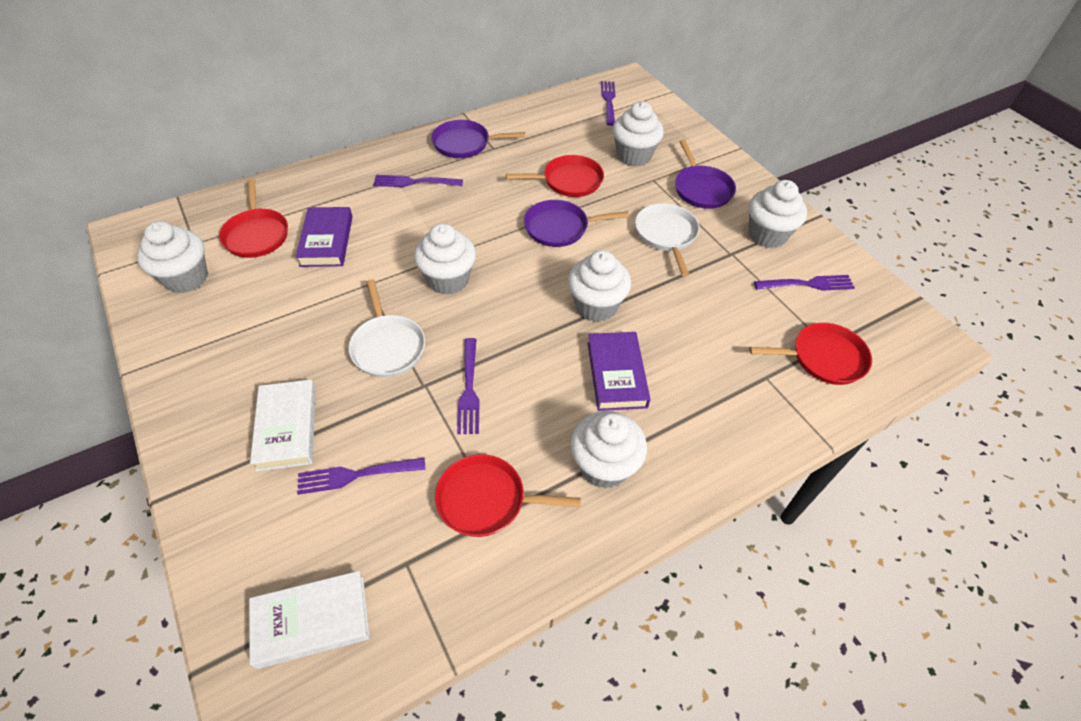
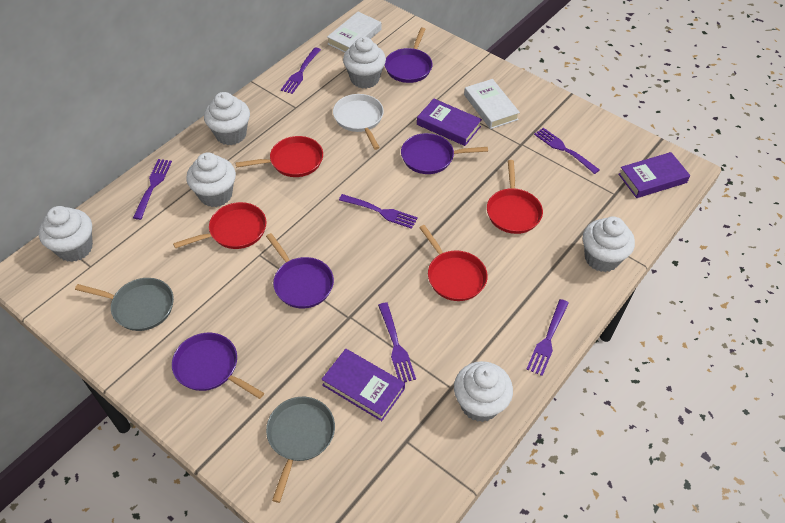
grey pan: 0 -> 2
purple book: 2 -> 3
purple fork: 5 -> 6
purple pan: 3 -> 4
white pan: 2 -> 1

